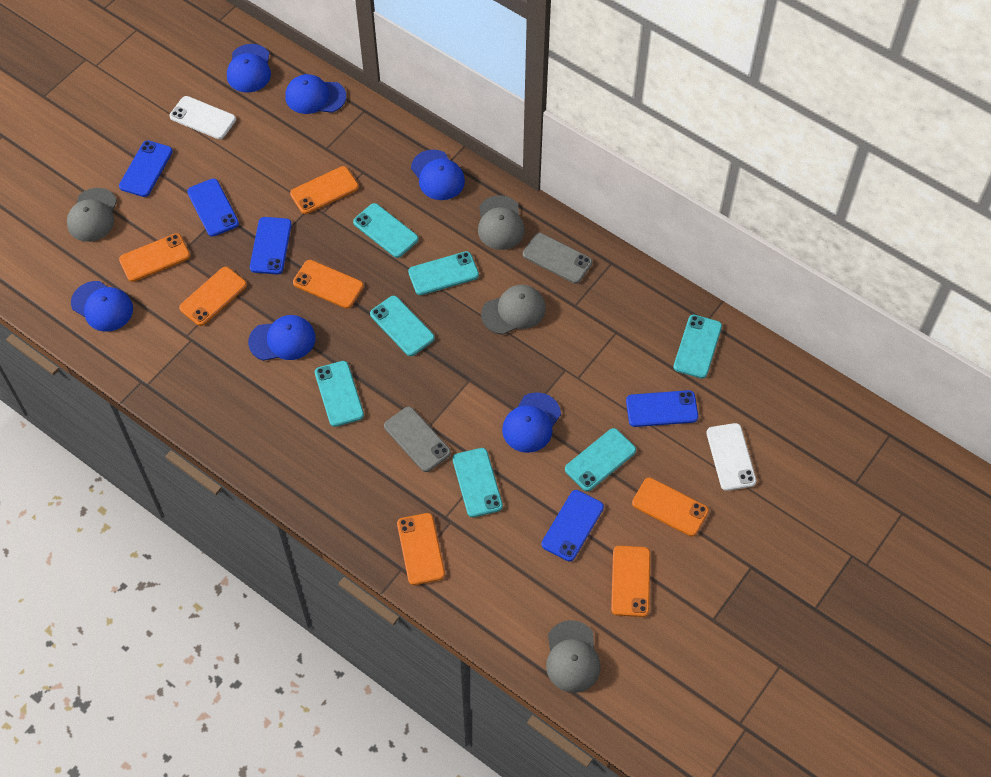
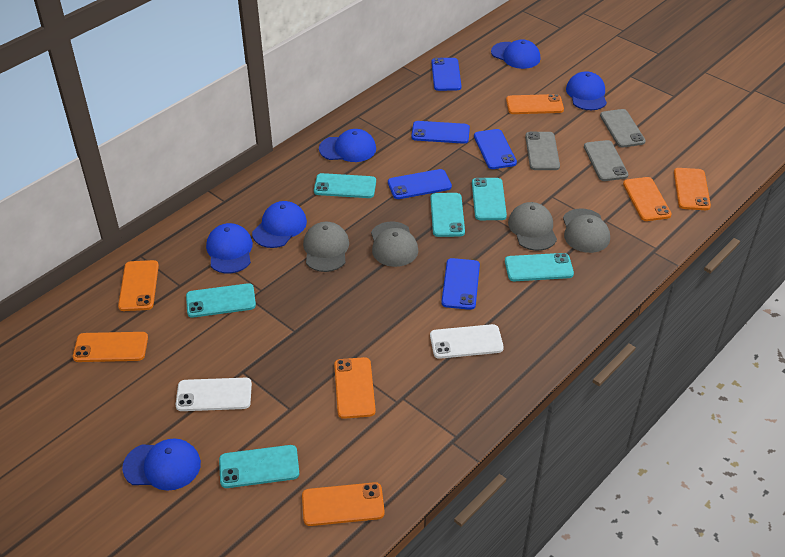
grey phone: 2 -> 3
turquoise phone: 7 -> 6

